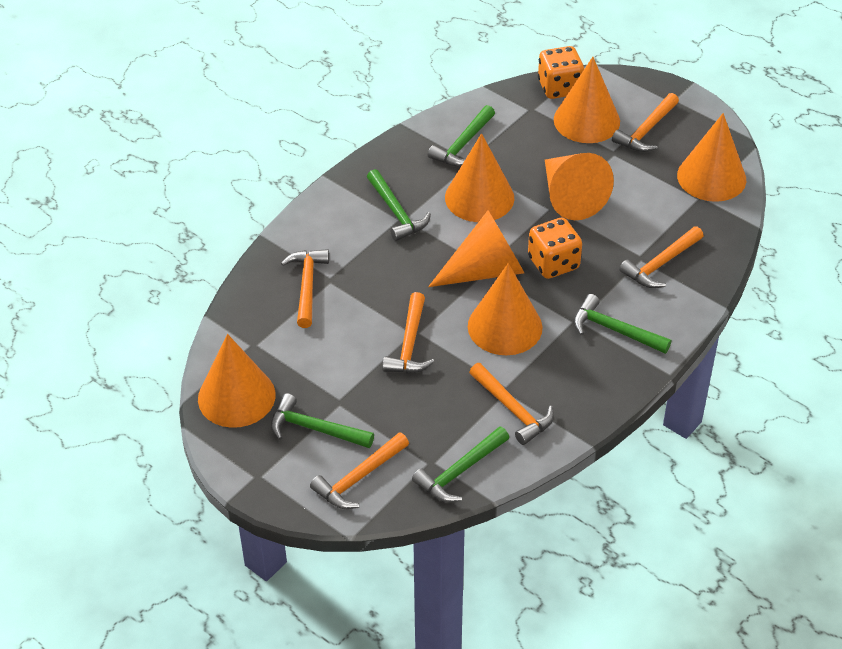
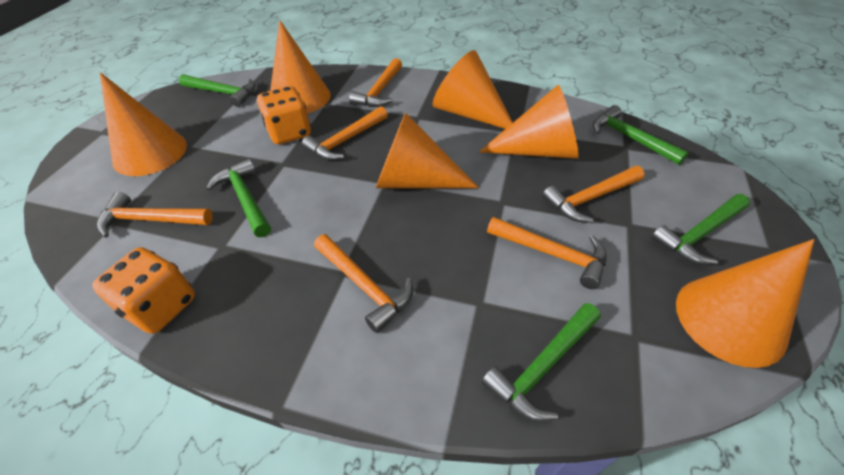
orange cone: 7 -> 6

